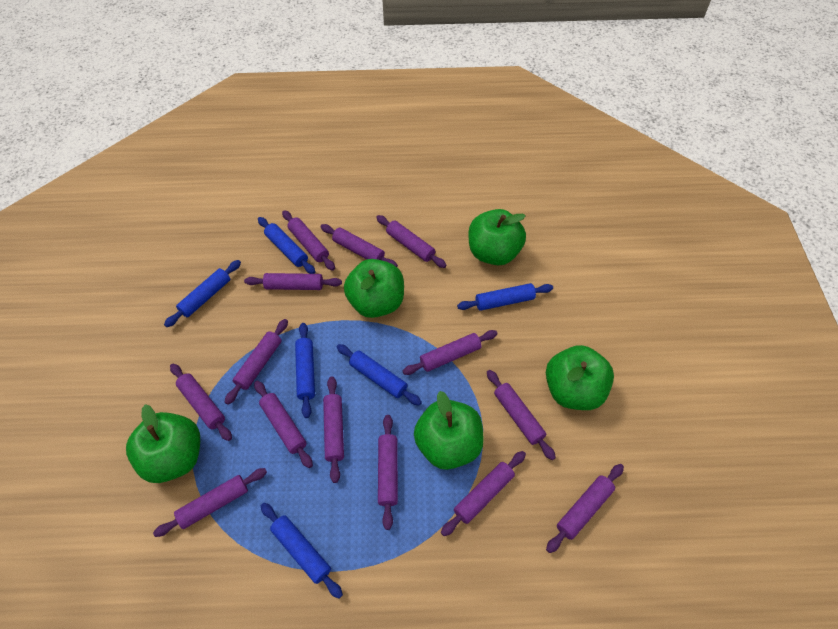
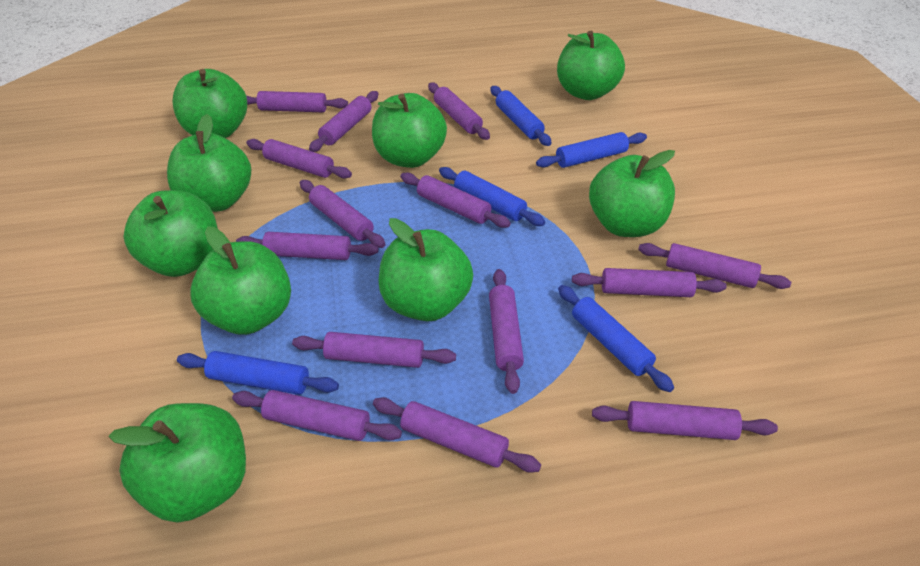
blue rolling pin: 6 -> 5
green apple: 5 -> 9

